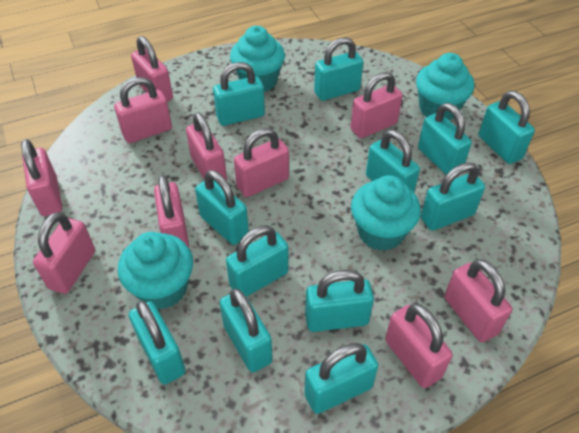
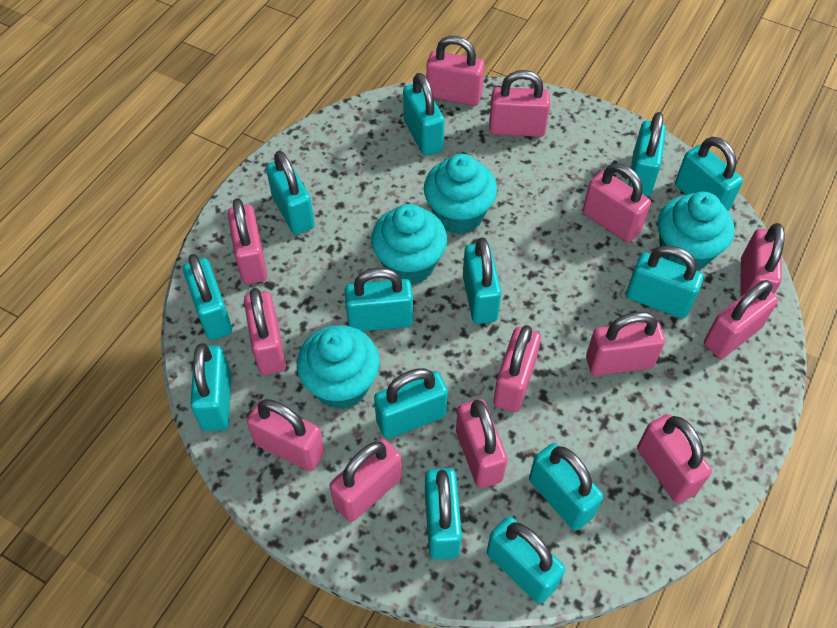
pink padlock: 10 -> 13
turquoise padlock: 12 -> 13

